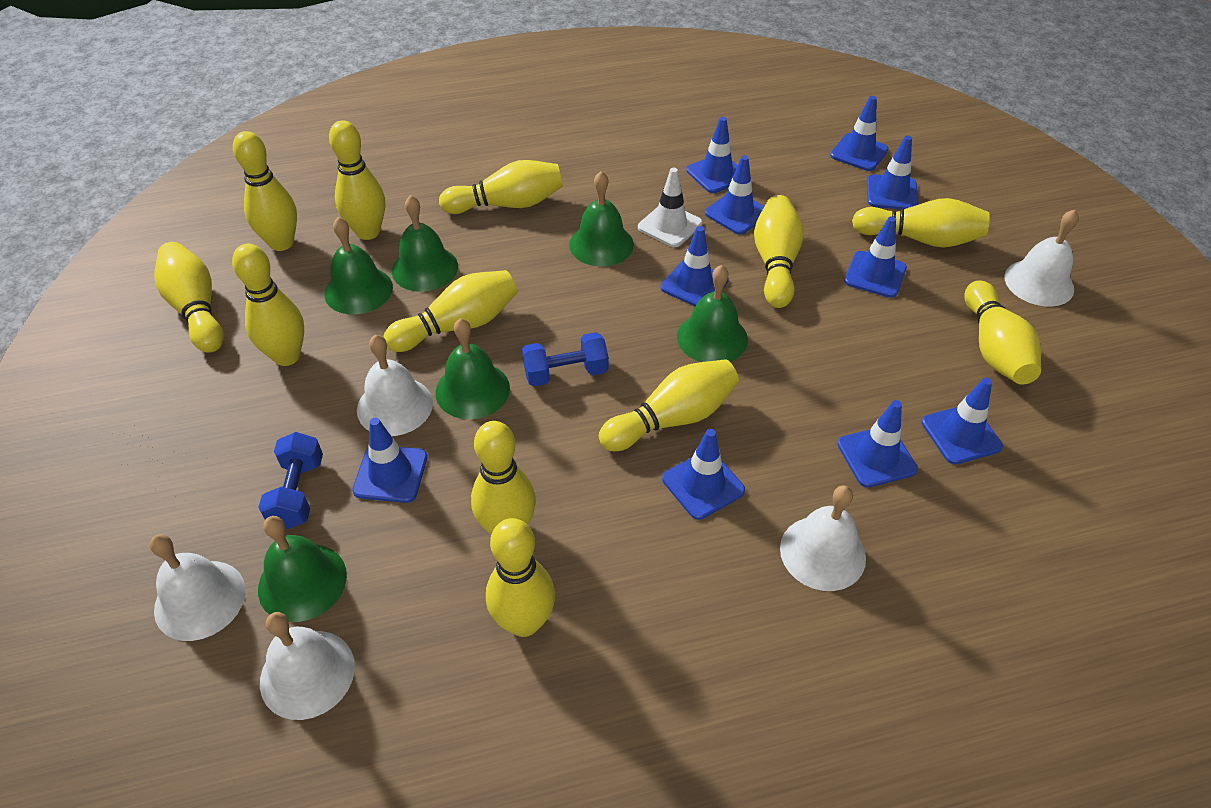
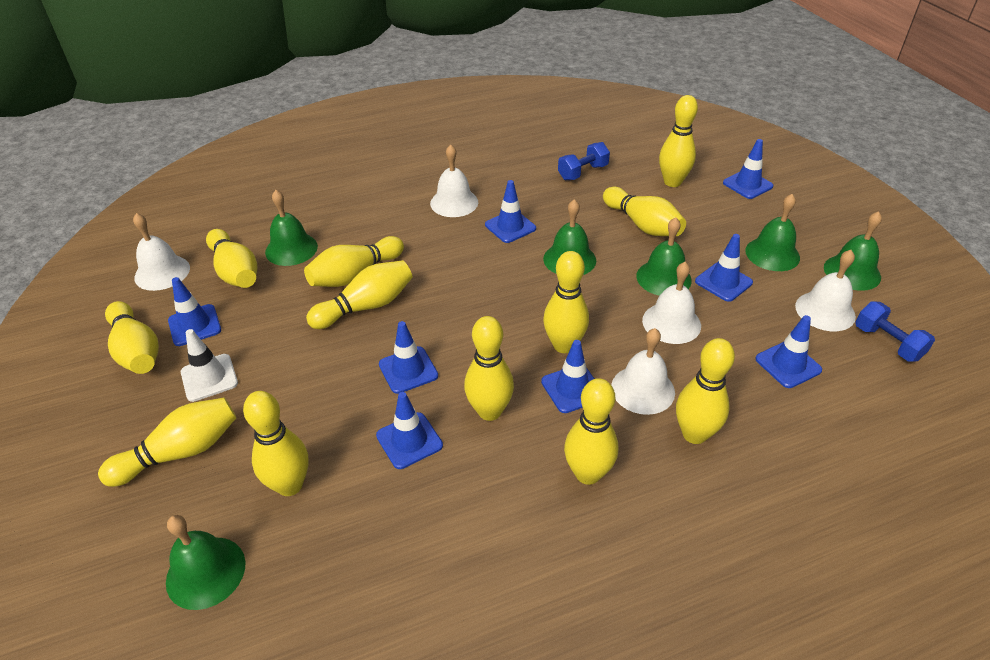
blue traffic cone: 10 -> 8

